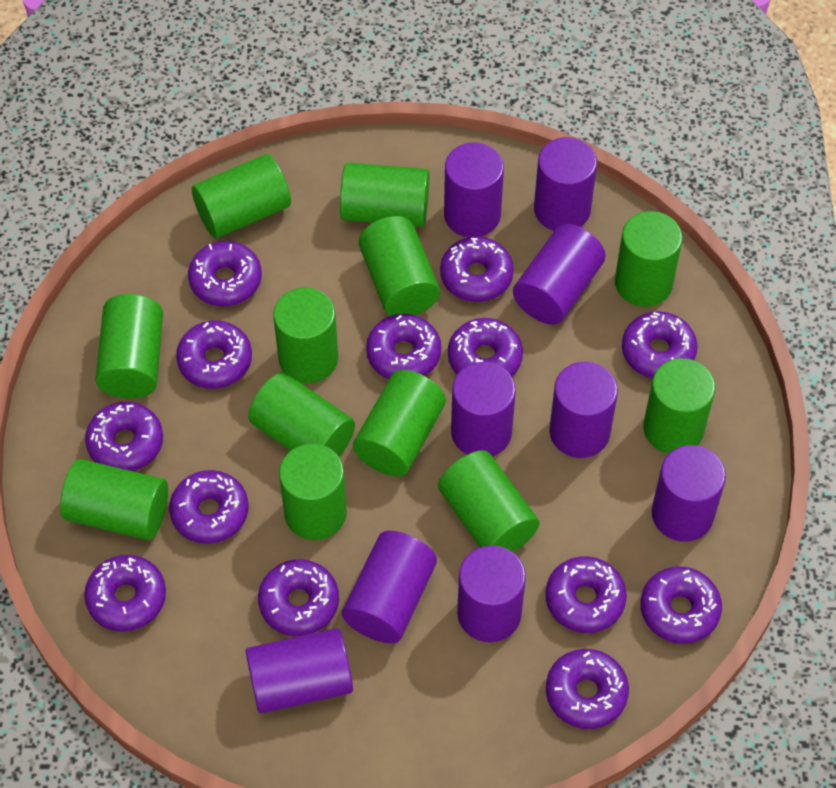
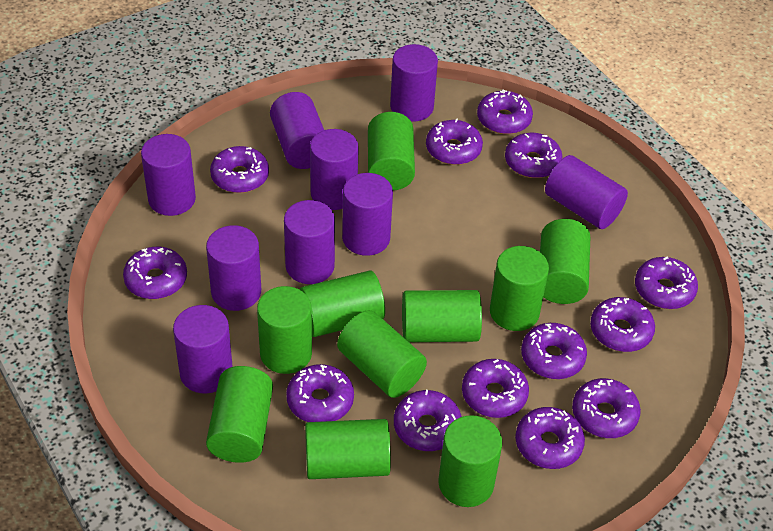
green cylinder: 12 -> 10

